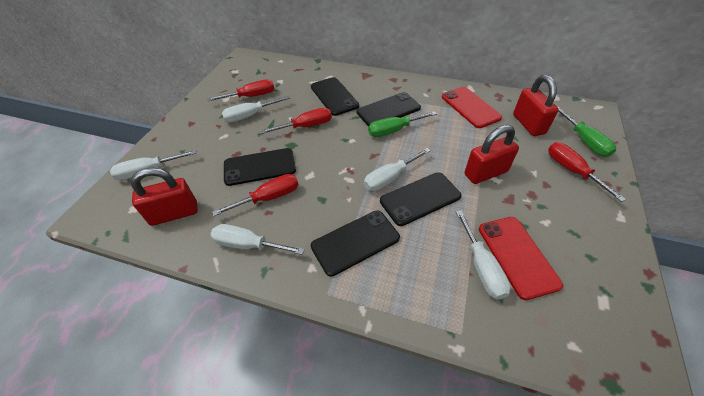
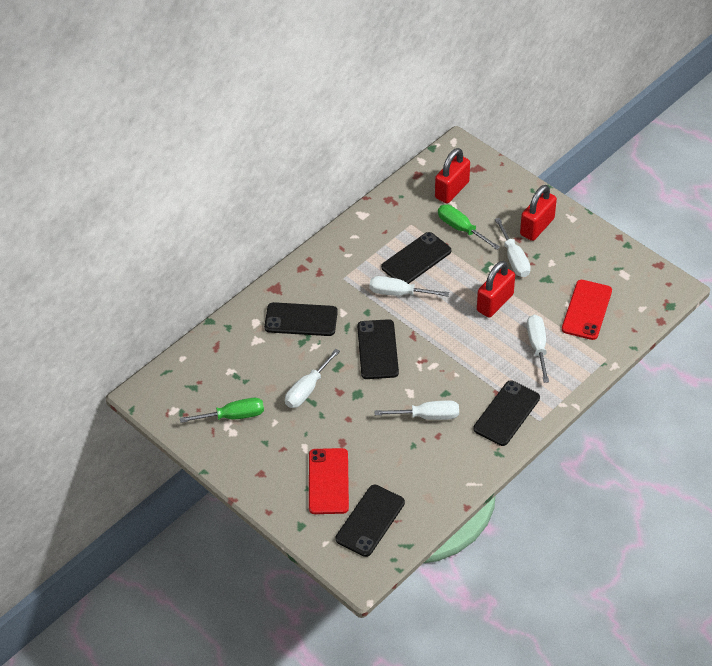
red screwdriver: 4 -> 0

